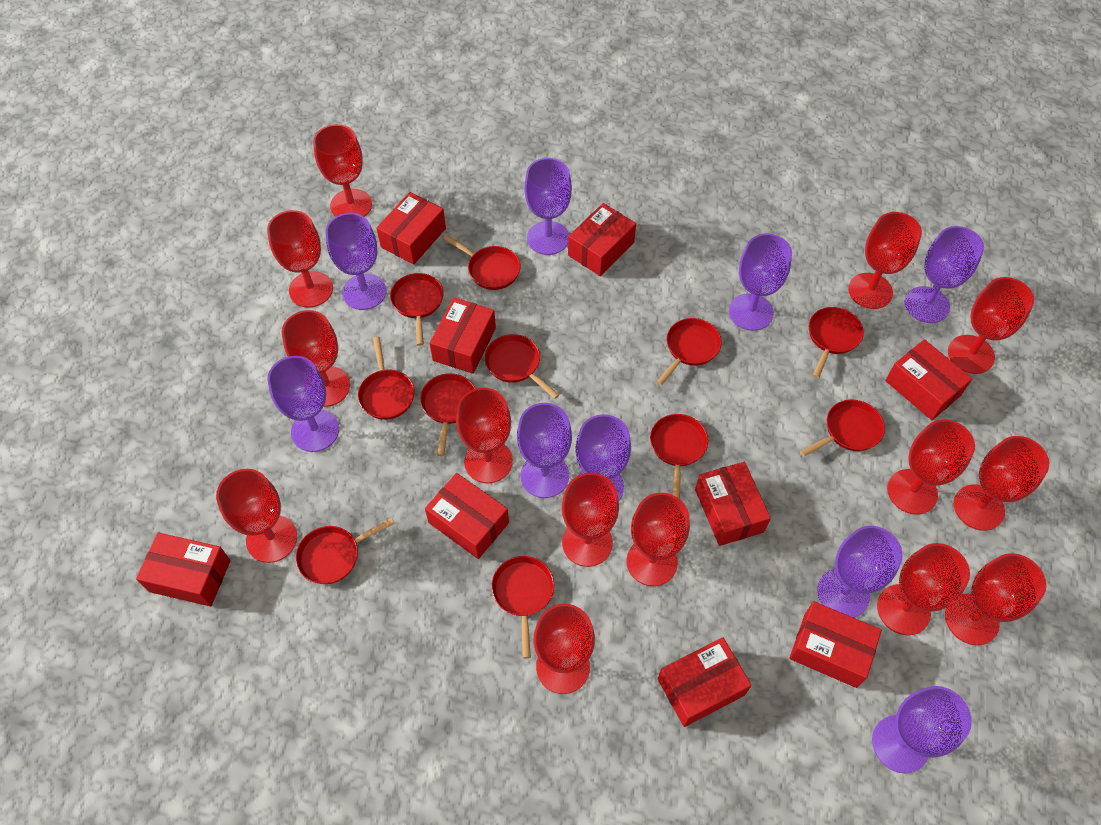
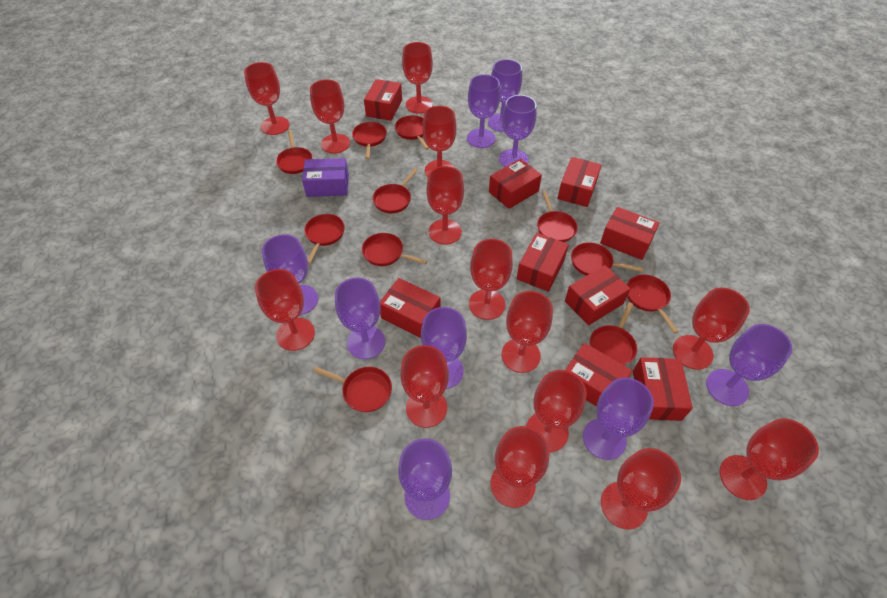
purple box: 0 -> 1

